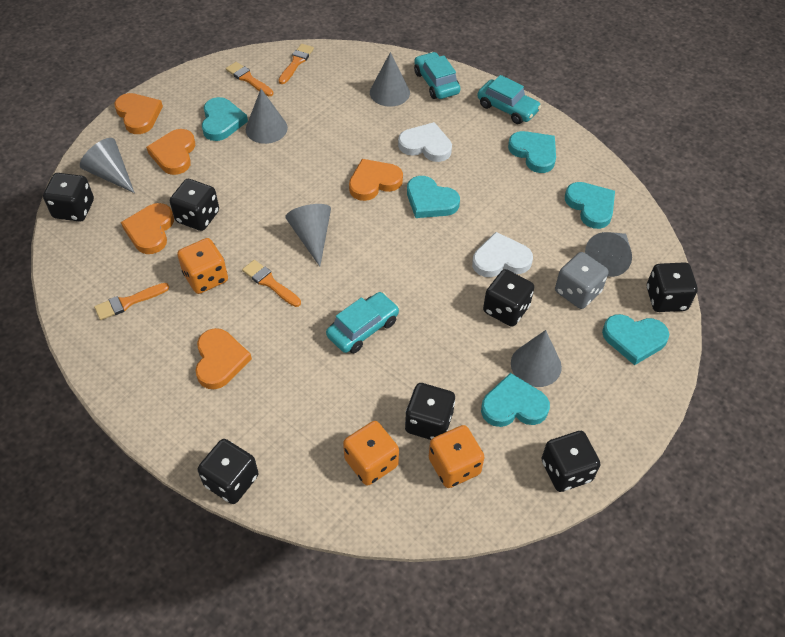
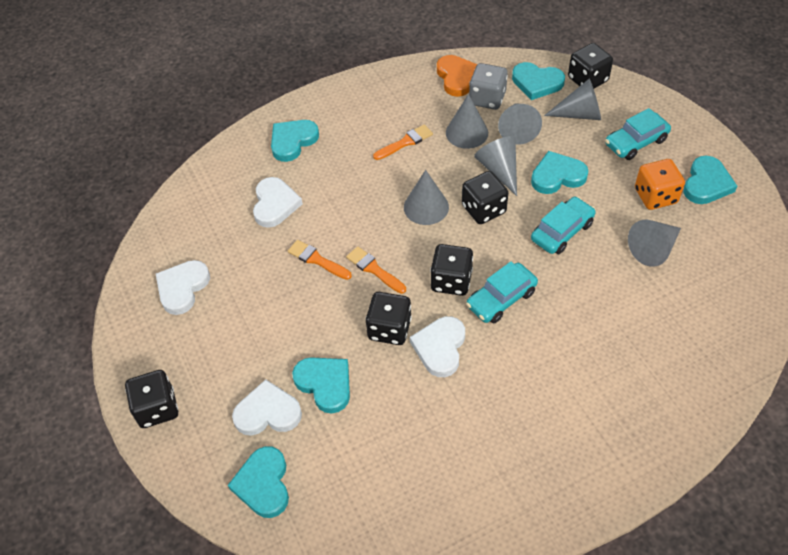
black dice: 7 -> 5
orange brush: 4 -> 3
orange dice: 3 -> 1
orange heart: 5 -> 1
white heart: 2 -> 4

